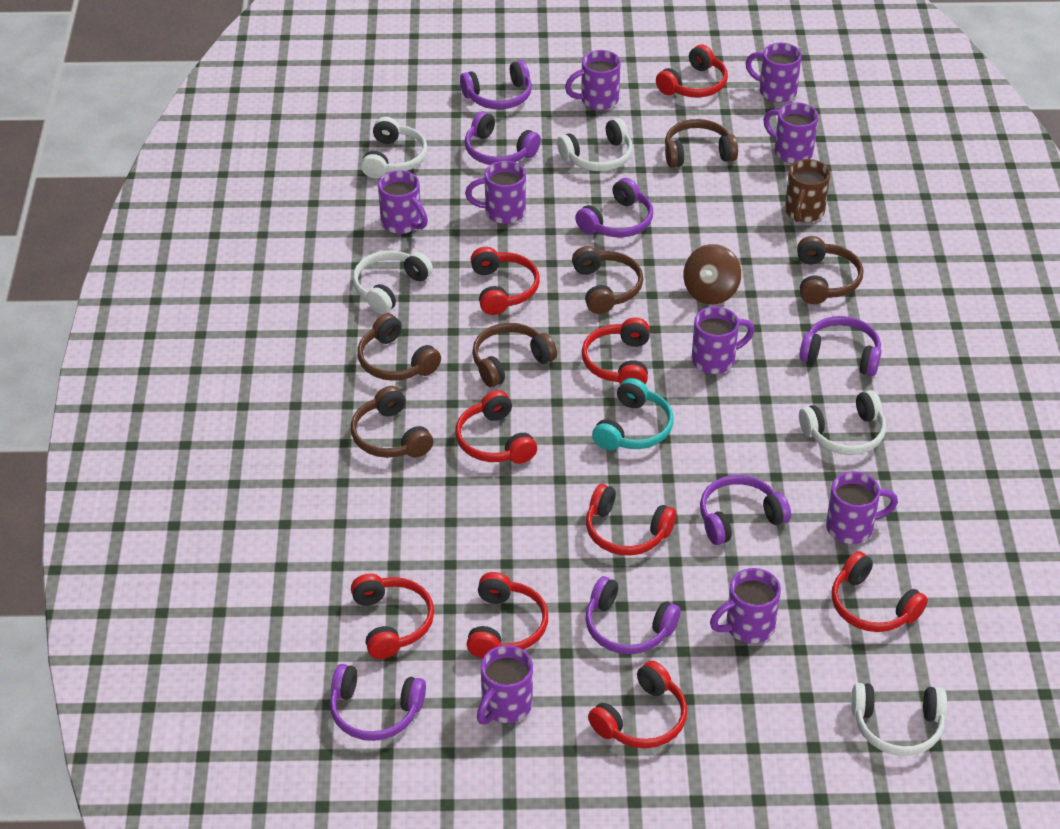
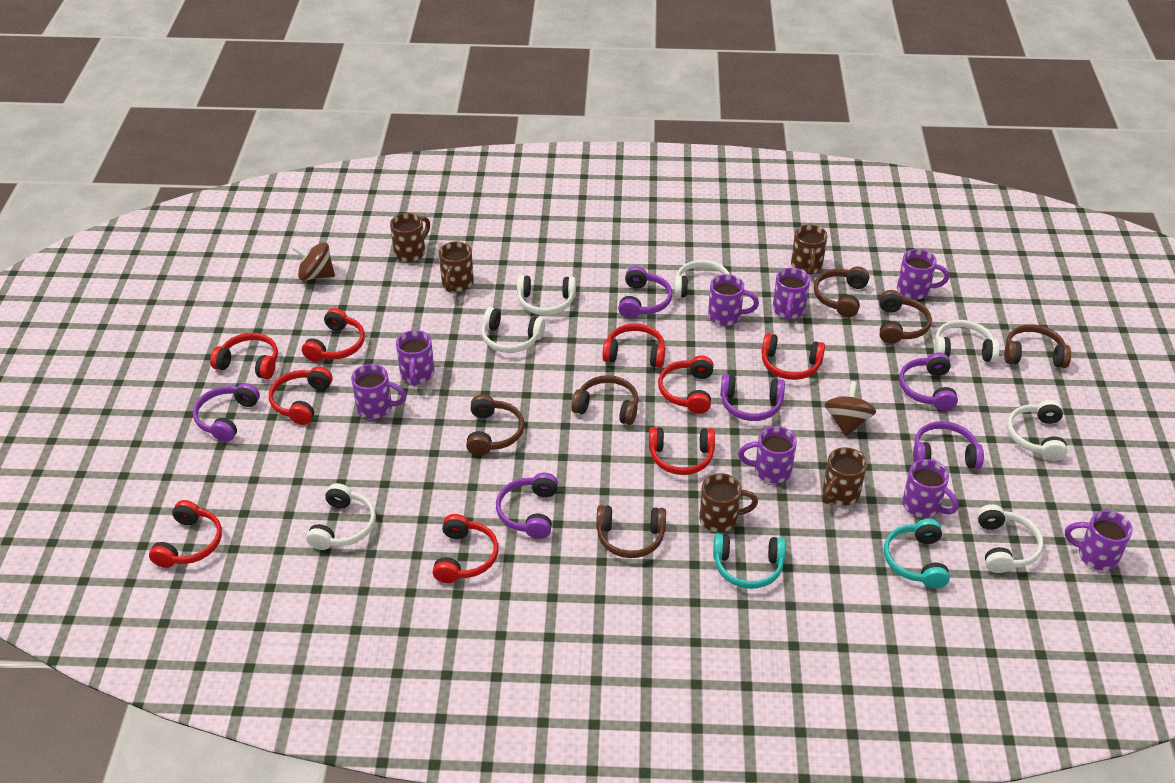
brown mug: 1 -> 5
brown spinning top: 1 -> 2
purple headphones: 7 -> 6
purple mug: 9 -> 8
turquoise headphones: 1 -> 2
white headphones: 5 -> 7

